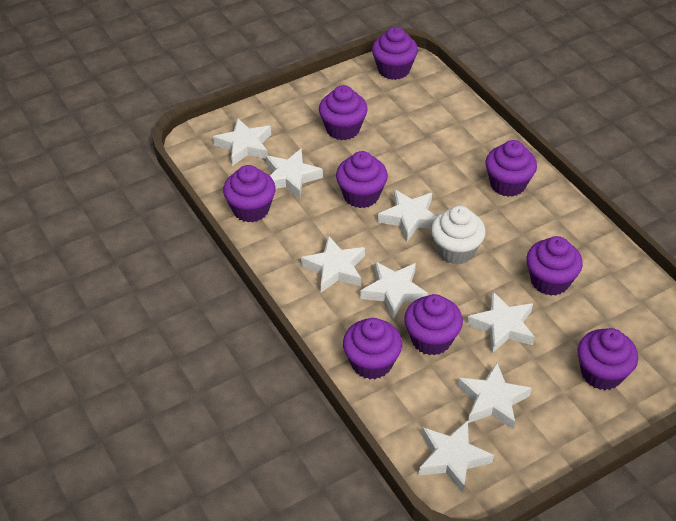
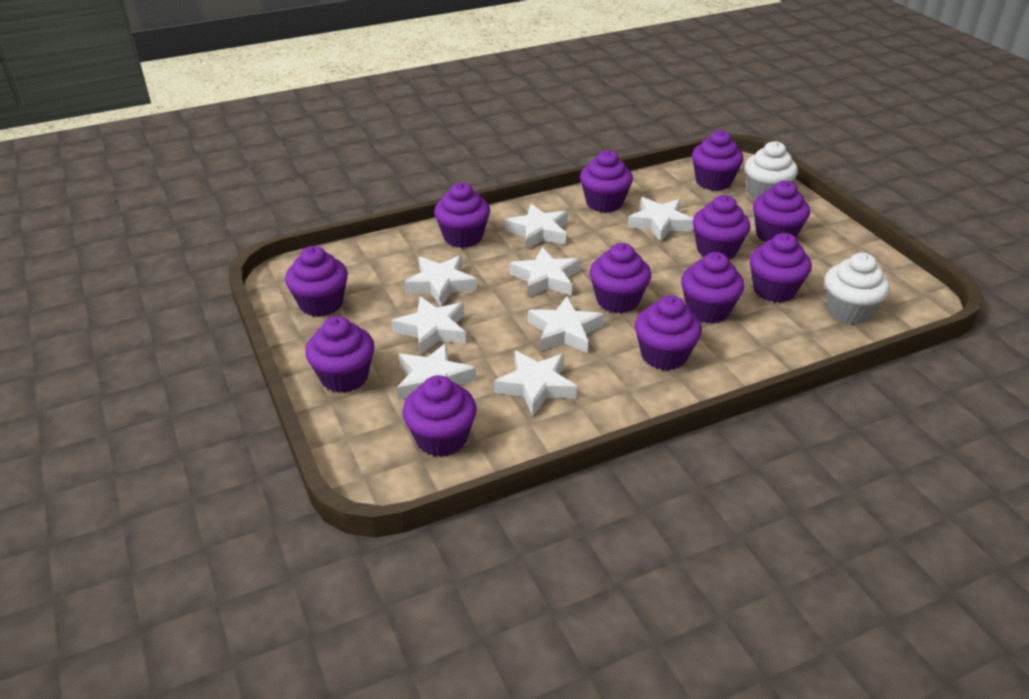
purple cupcake: 9 -> 12
white cupcake: 1 -> 2

